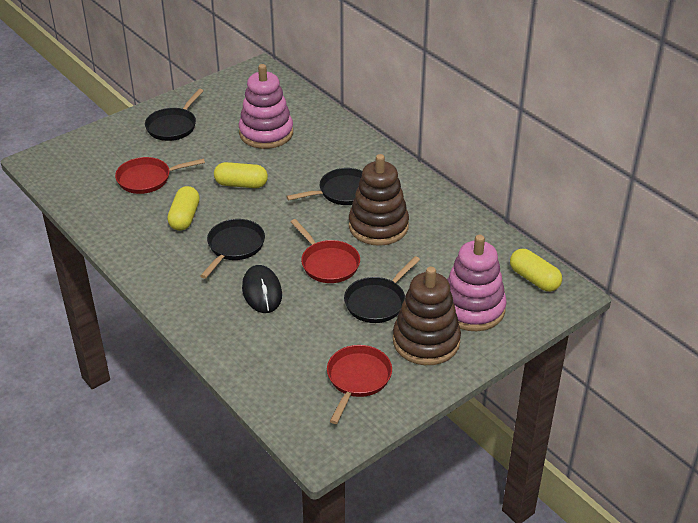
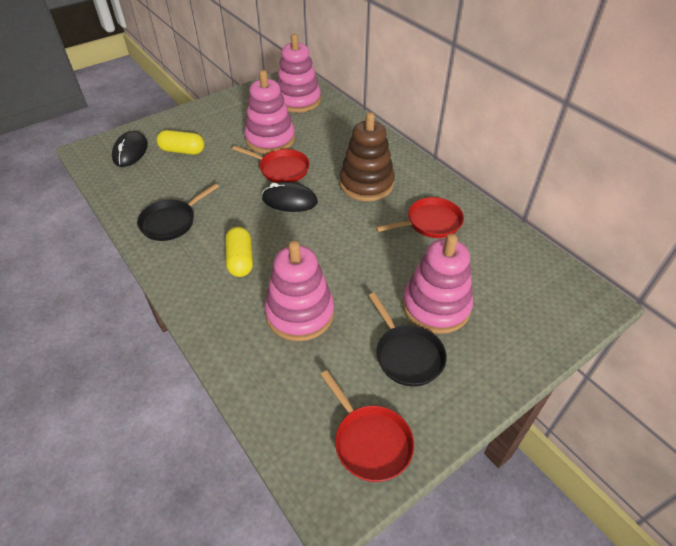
black mouse: 1 -> 2
black pan: 4 -> 2
brown stacking toy: 2 -> 1
pink stacking toy: 2 -> 4
yellow capsule: 3 -> 2

